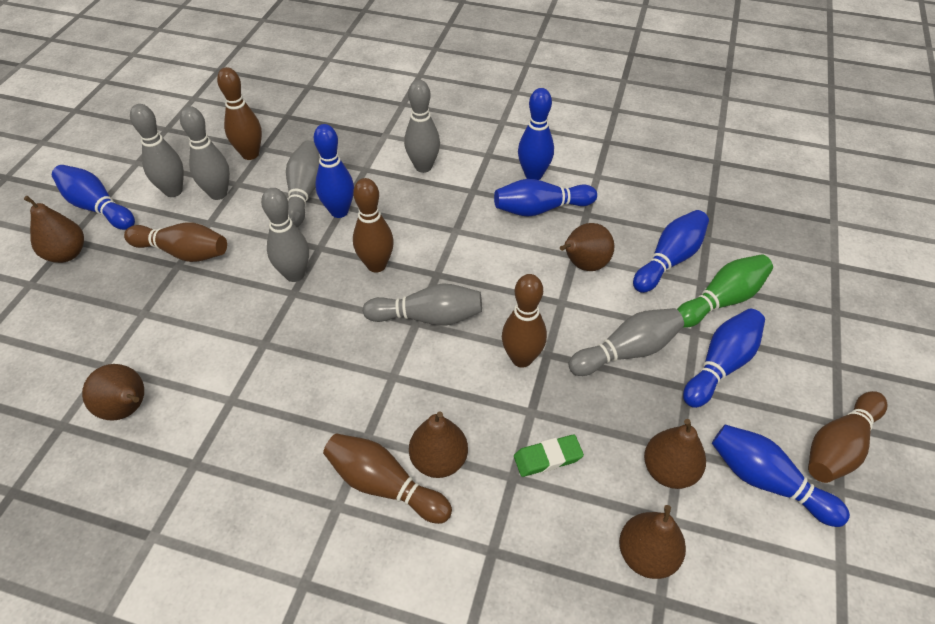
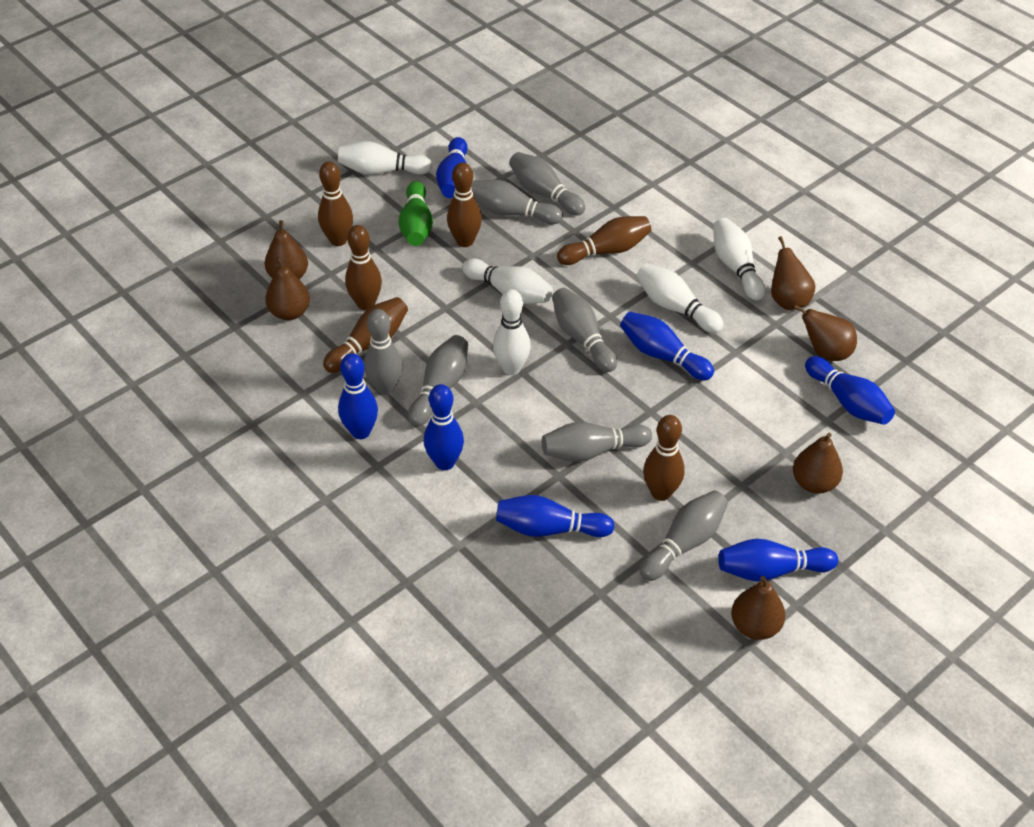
green eraser: 1 -> 0
white bowling pin: 0 -> 5

